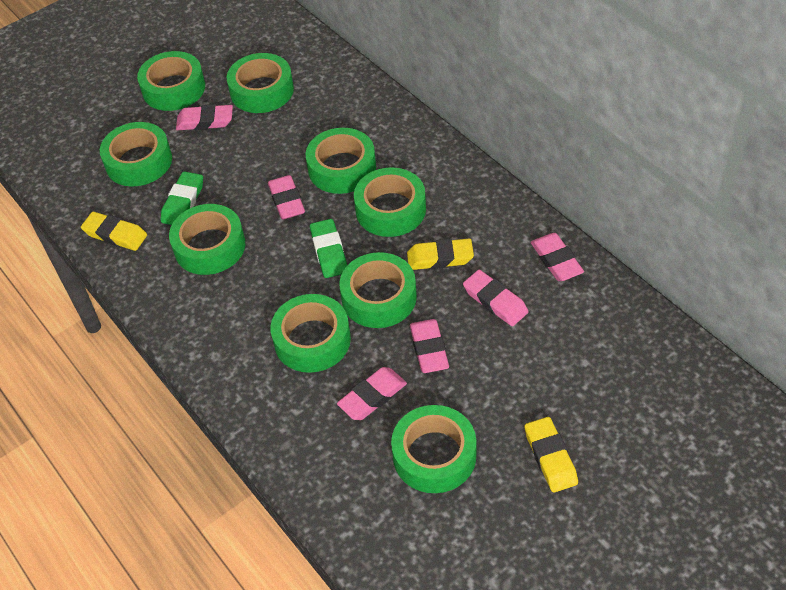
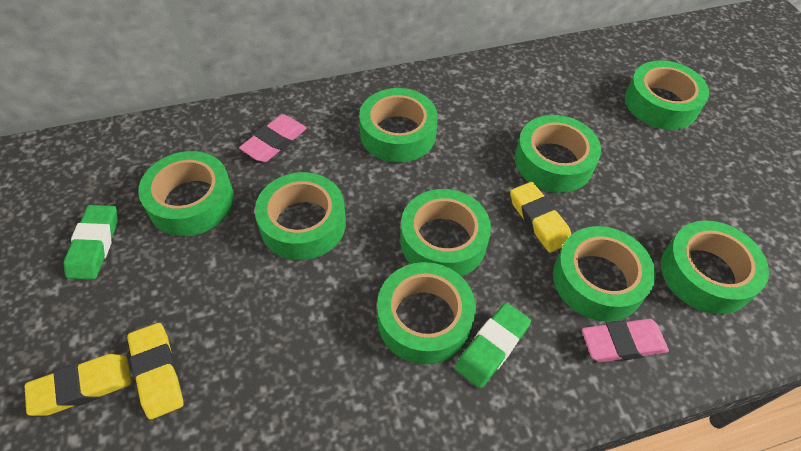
pink eraser: 6 -> 2

